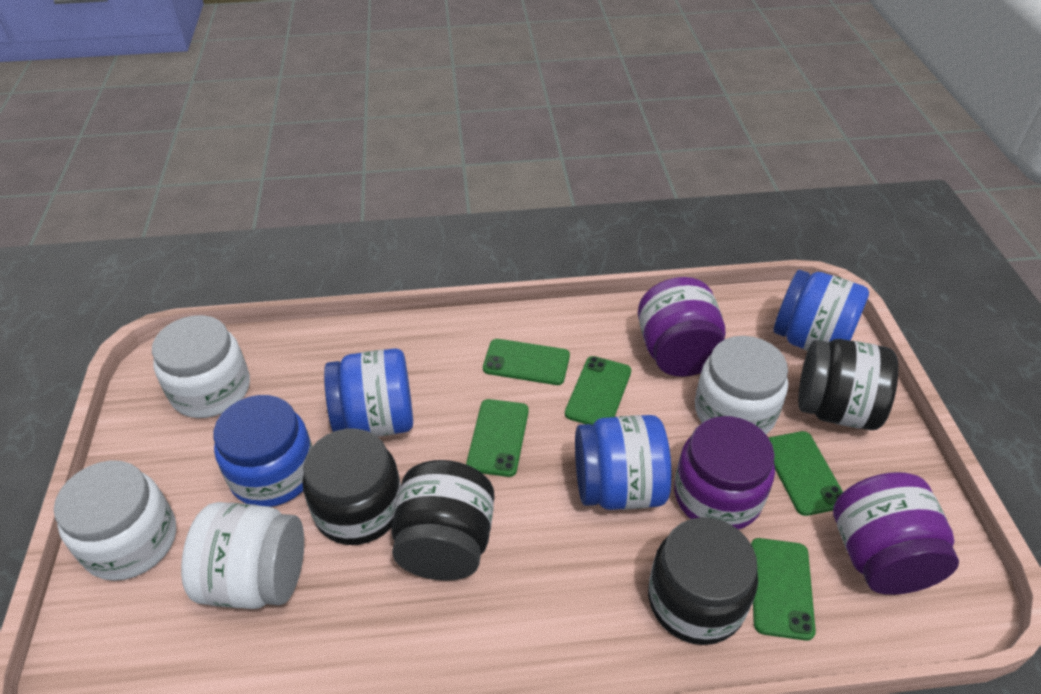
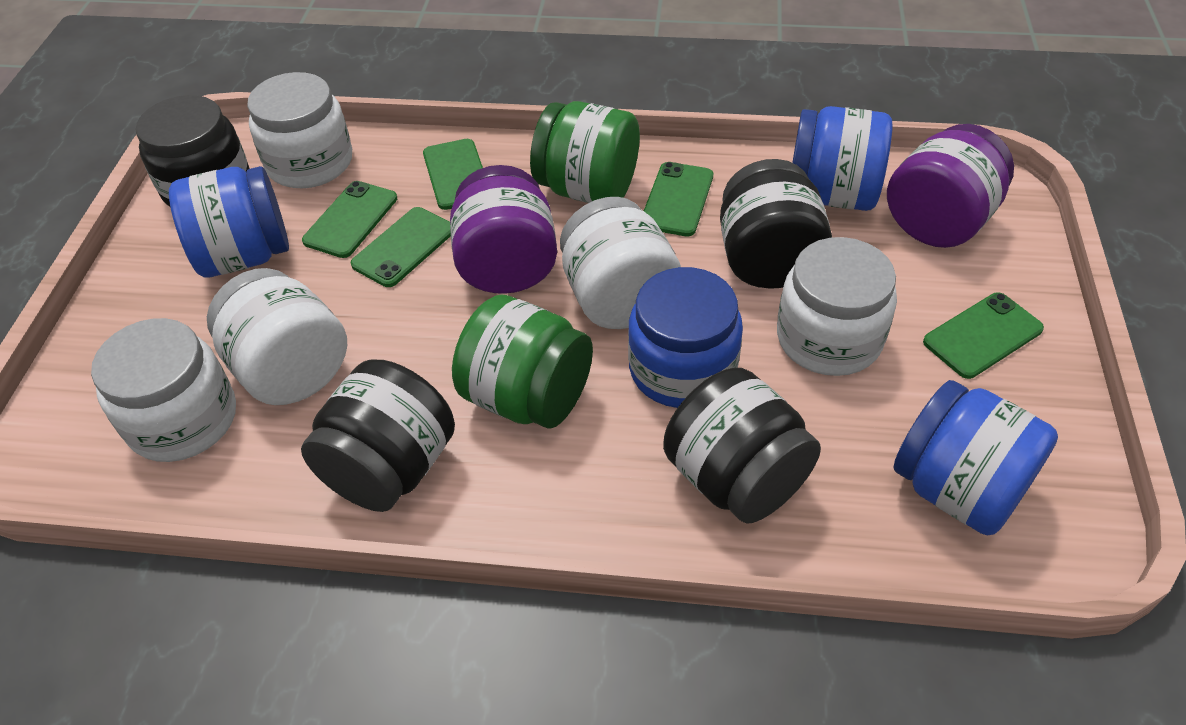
green jar: 0 -> 2
purple jar: 3 -> 2
white jar: 4 -> 5

